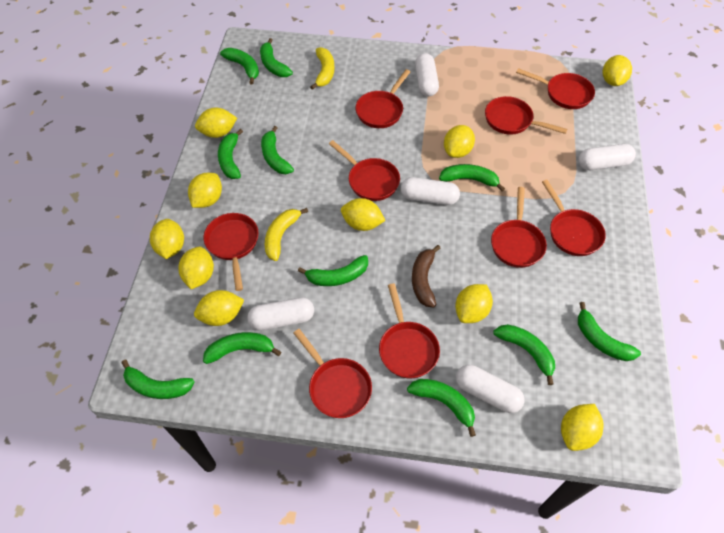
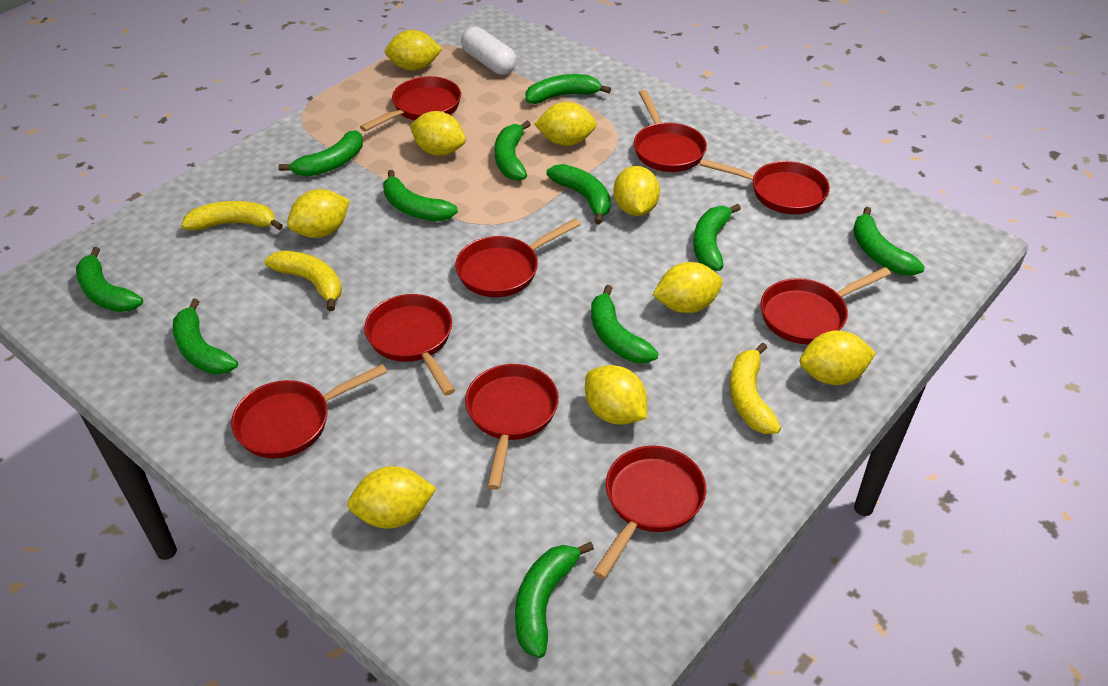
brown banana: 1 -> 0
white capsule: 5 -> 1
yellow banana: 2 -> 3
yellow lemon: 10 -> 9

